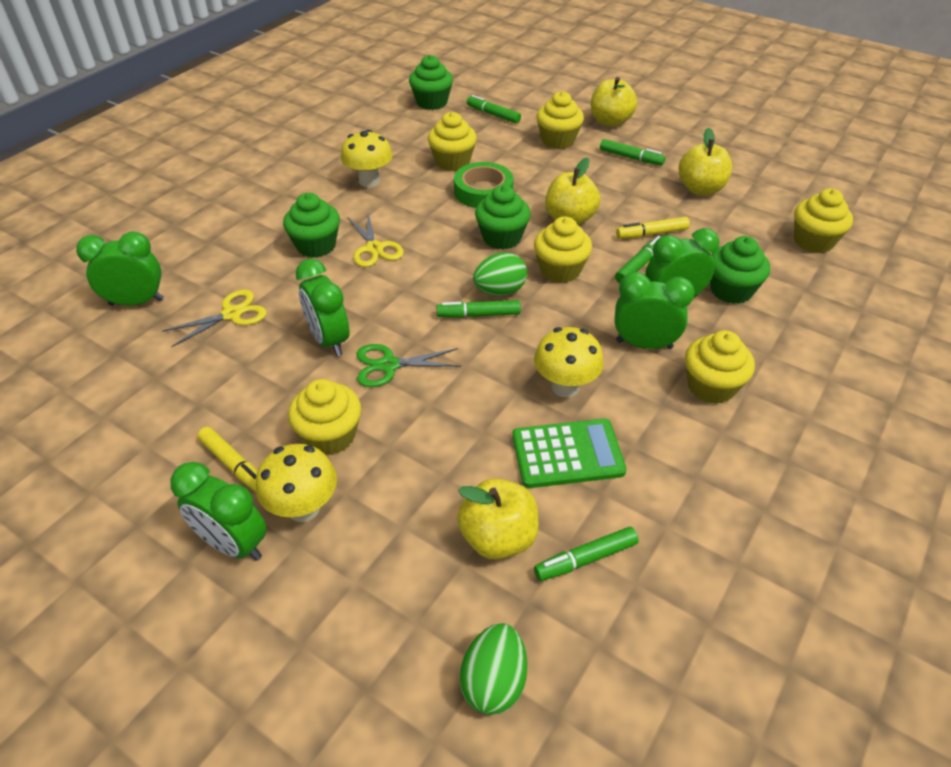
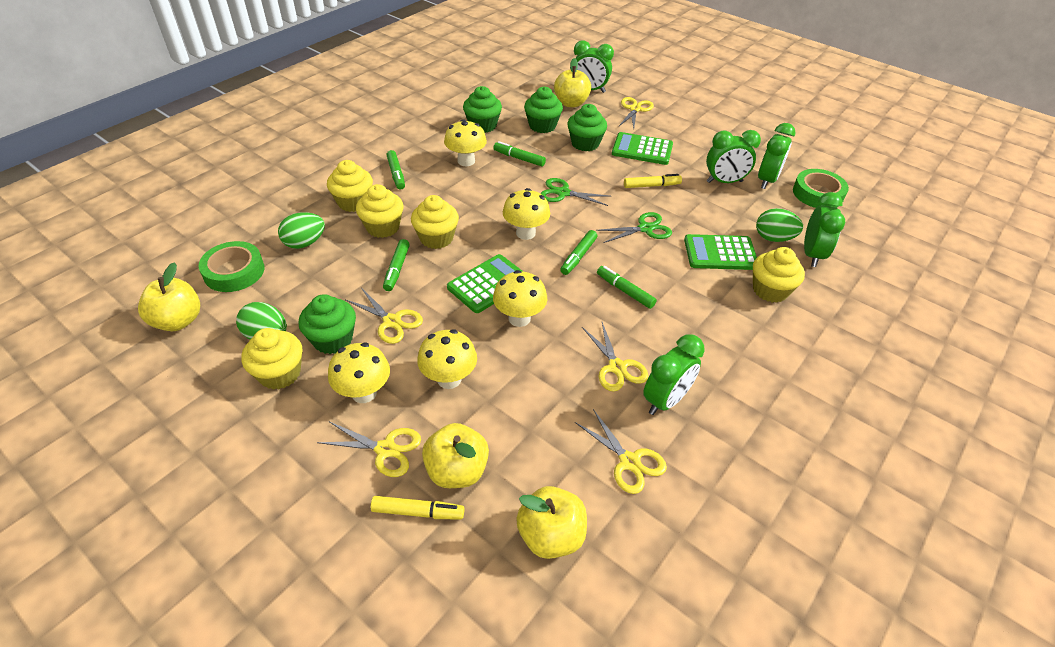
green calculator: 1 -> 3
green egg: 2 -> 3
green scissors: 1 -> 2
green tape: 1 -> 2
yellow cupcake: 6 -> 5
yellow mushroom: 3 -> 5
yellow scissors: 2 -> 5

